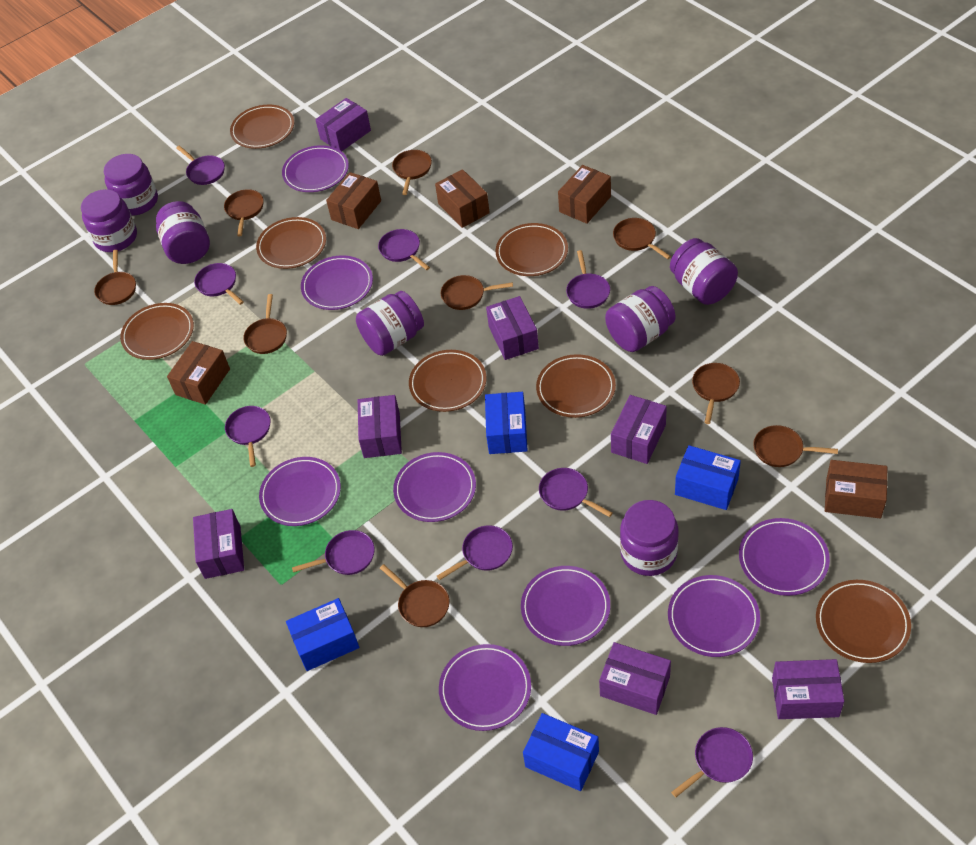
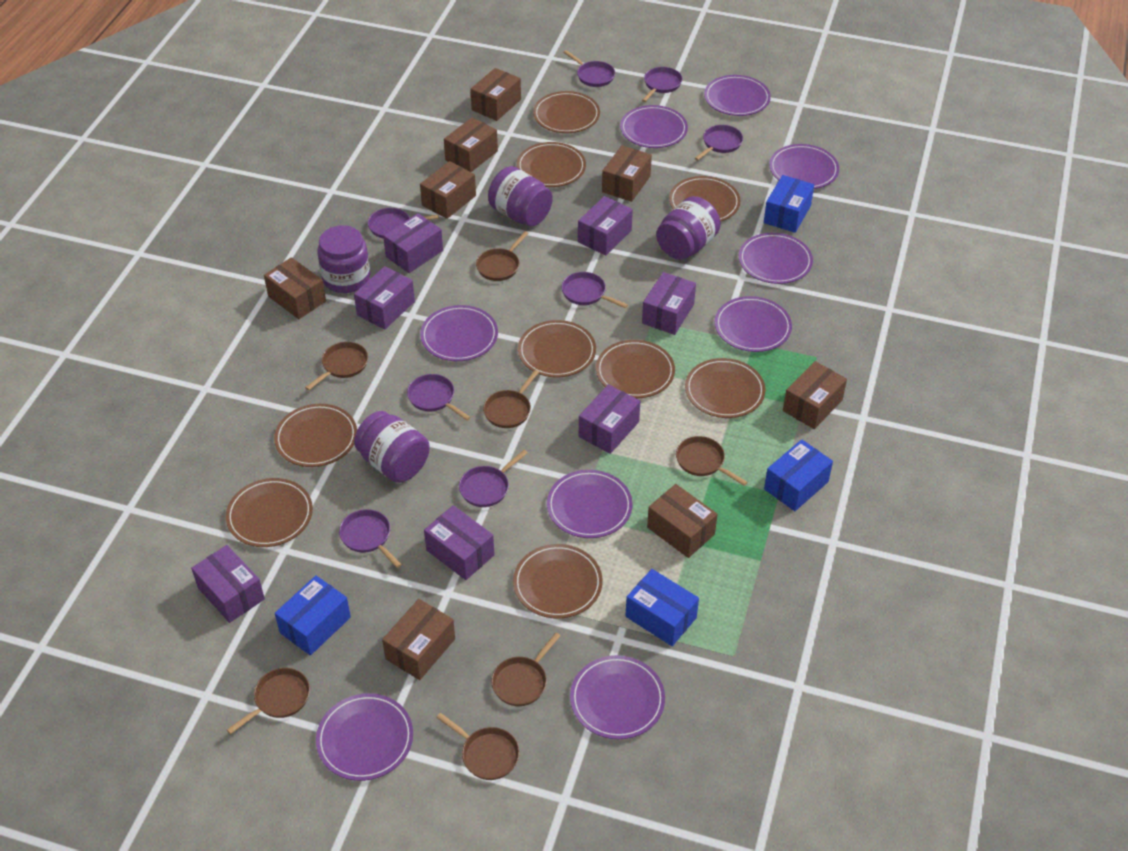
brown box: 5 -> 8
brown pan: 9 -> 7
brown plate: 7 -> 9
purple jar: 7 -> 4
purple pan: 9 -> 8
purple plate: 8 -> 9

